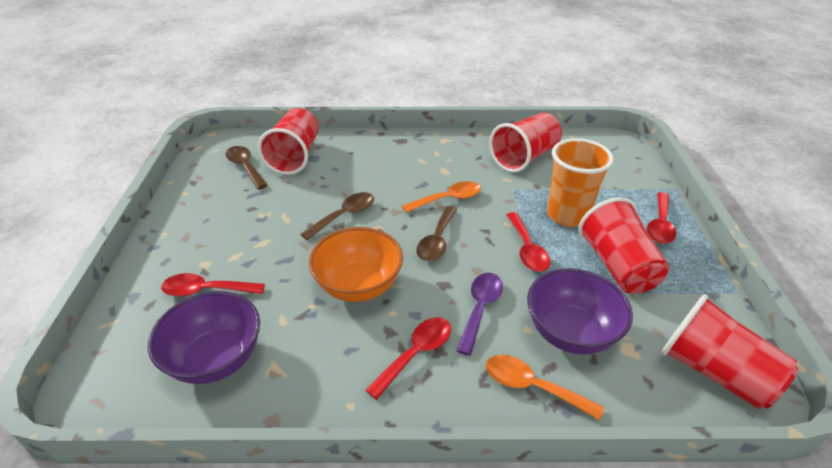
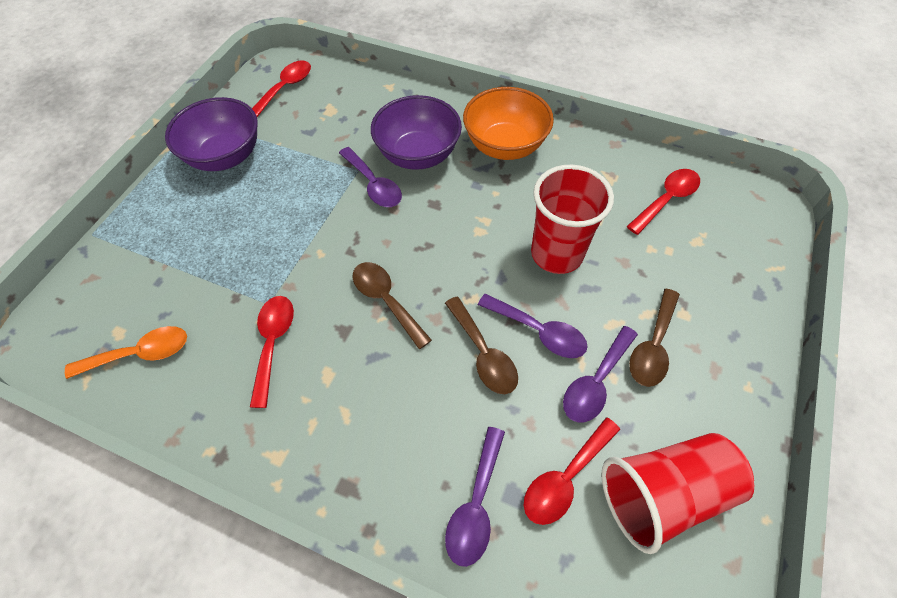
orange cup: 1 -> 0
orange spoon: 2 -> 1
purple spoon: 1 -> 4
red cup: 4 -> 2

